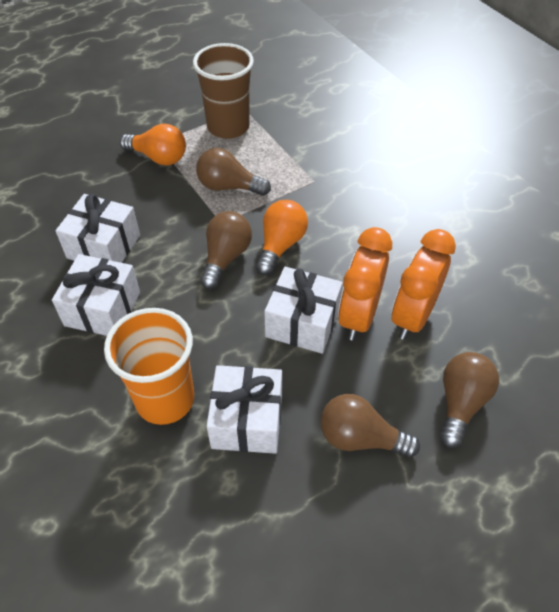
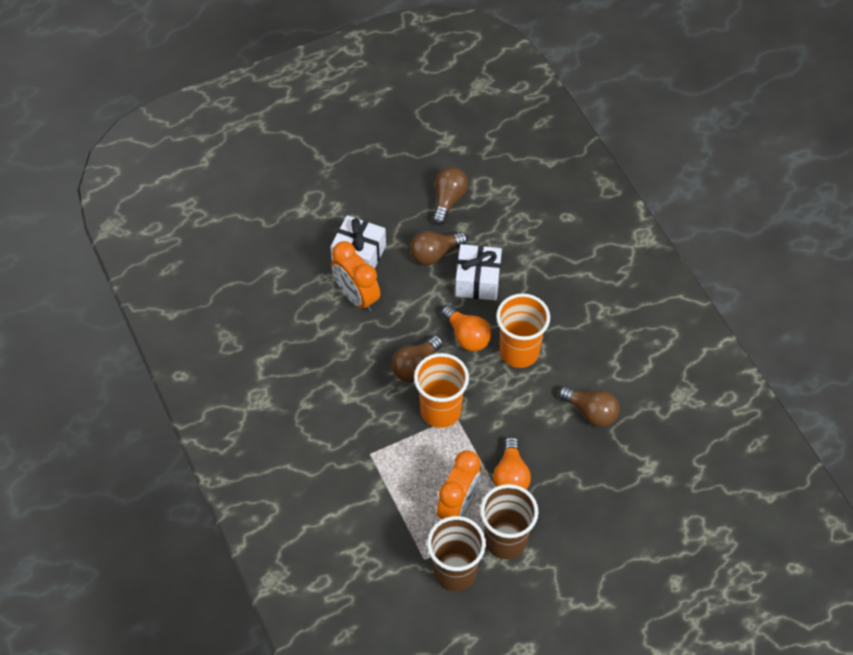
brown cup: 1 -> 2
orange cup: 1 -> 2
white gift: 4 -> 2

